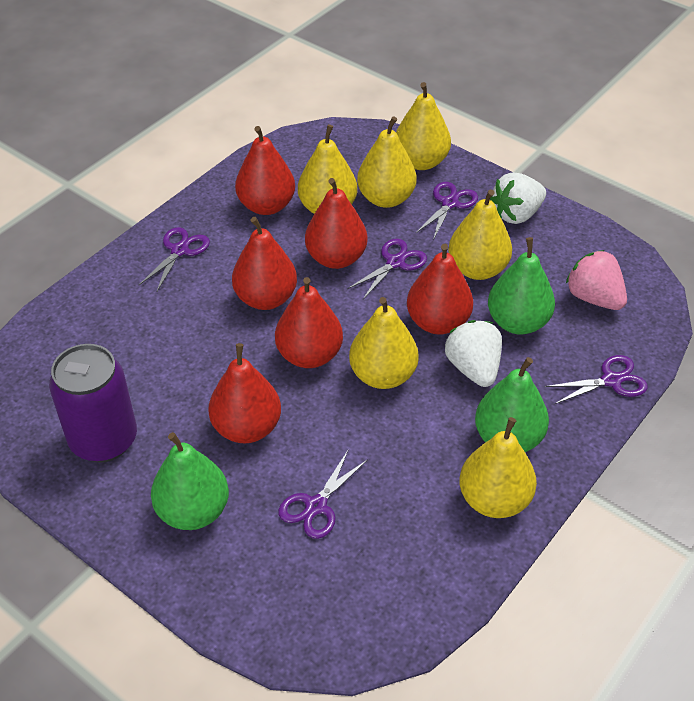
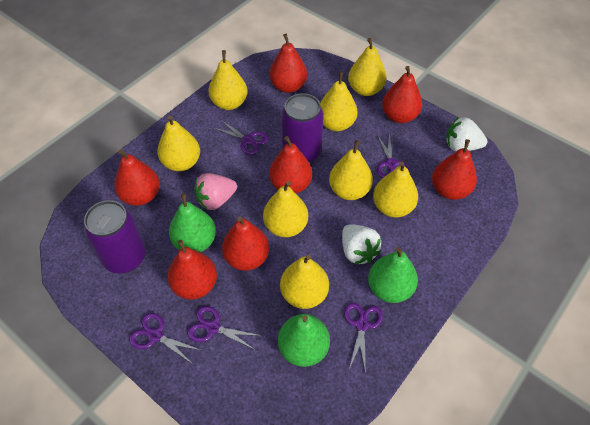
purple can: 1 -> 2
red pear: 6 -> 7
yellow pear: 6 -> 8

